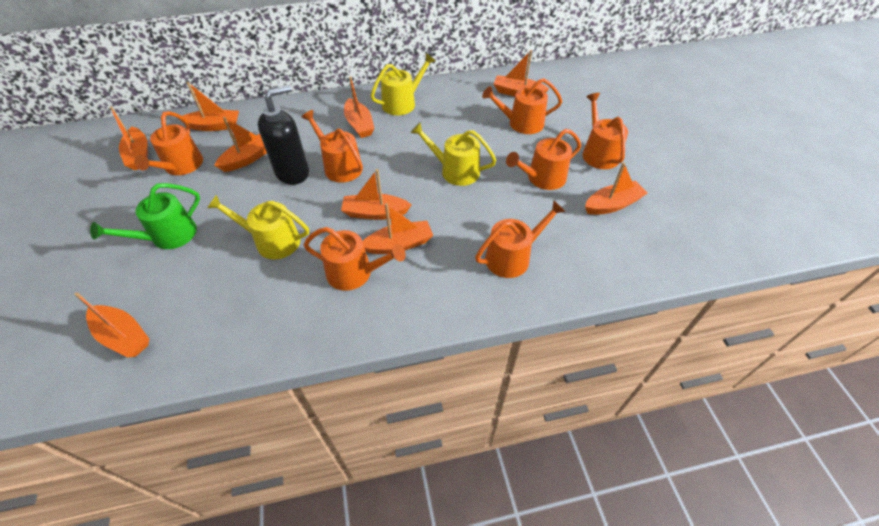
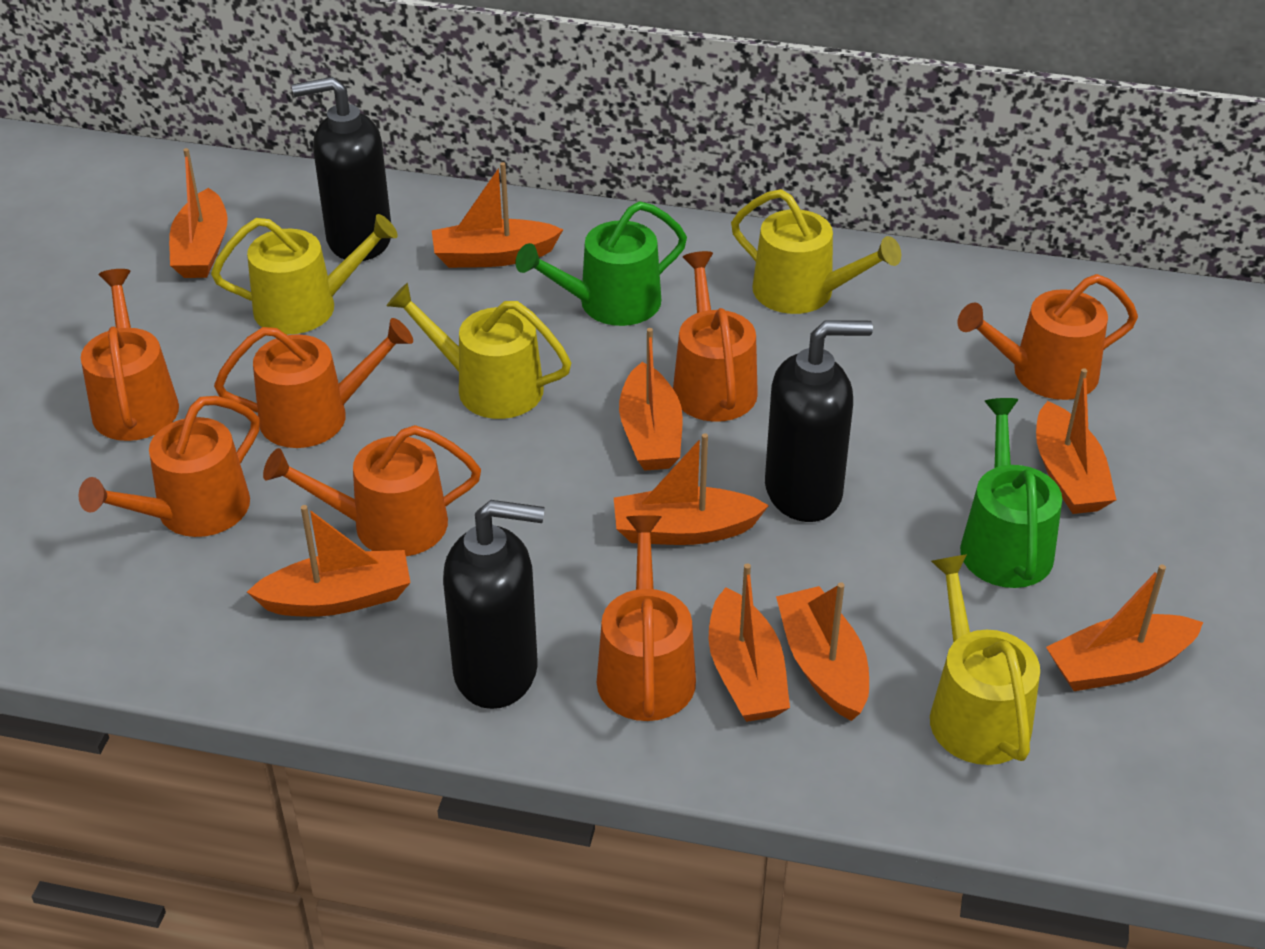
black soap dispenser: 1 -> 3
green watering can: 1 -> 2
yellow watering can: 3 -> 4

